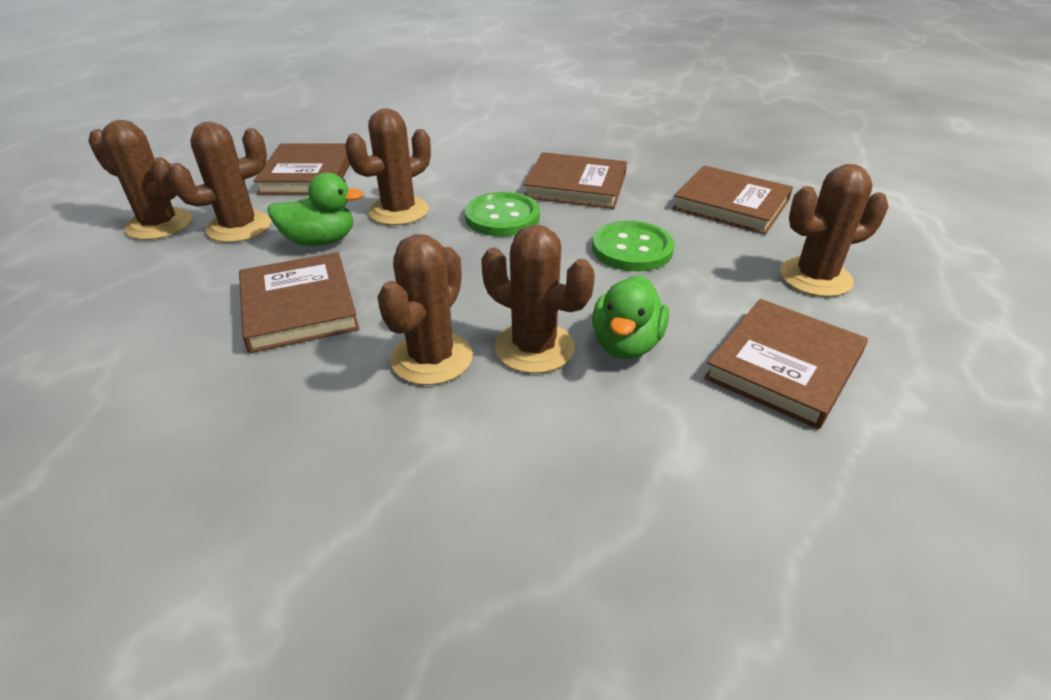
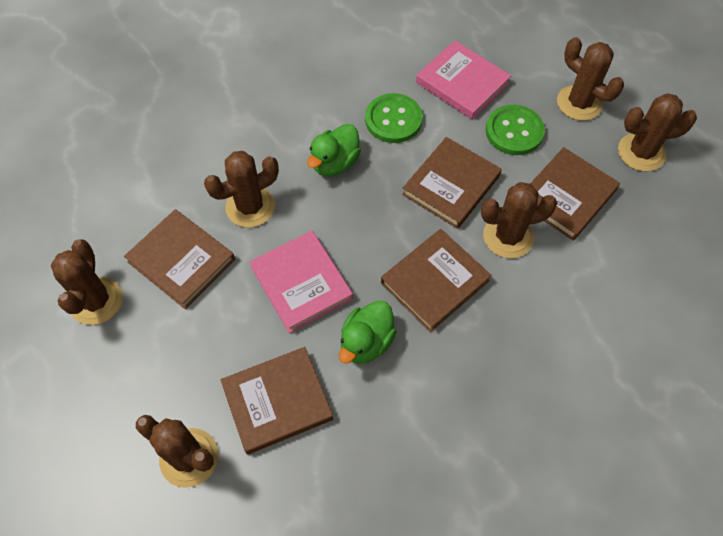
pink book: 0 -> 2

